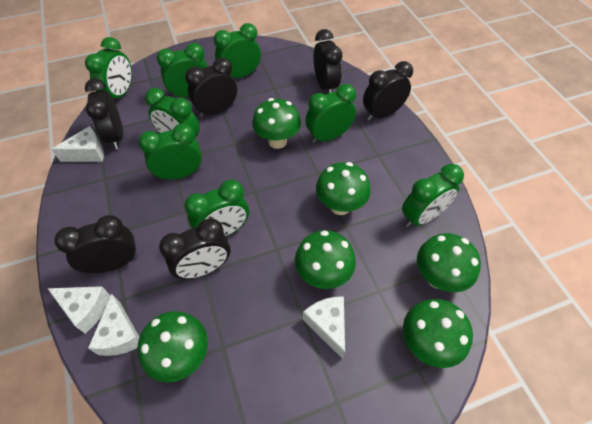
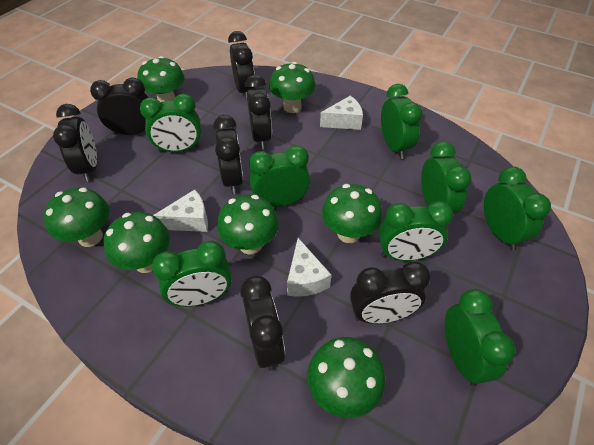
black clock: 6 -> 7
green mushroom: 6 -> 7
white cheese: 4 -> 3

